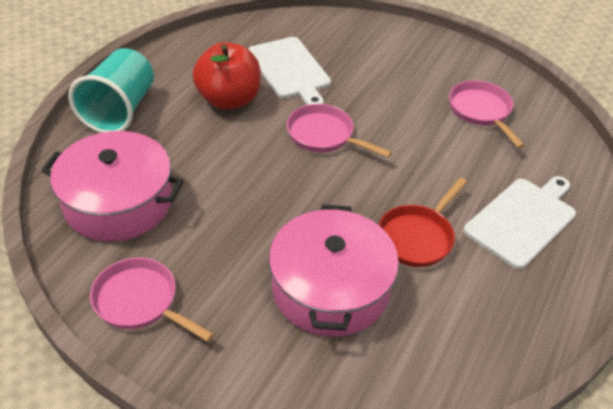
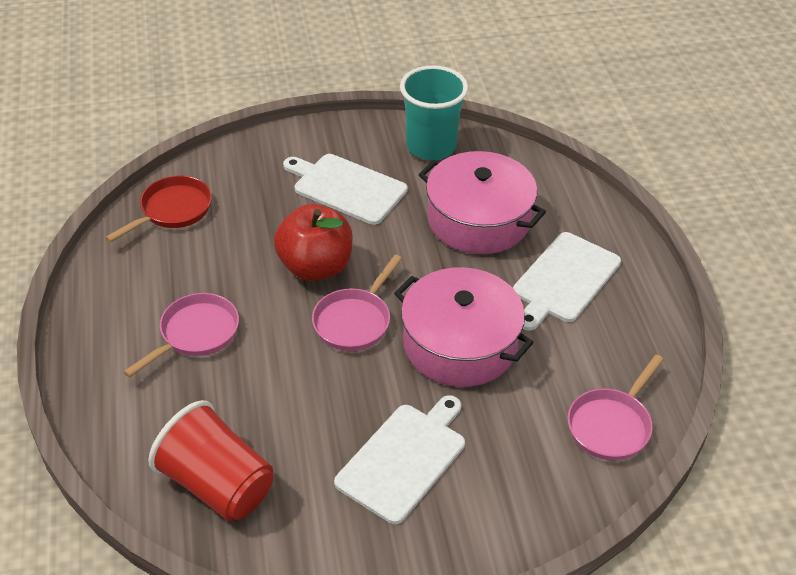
red cup: 0 -> 1
white cutting board: 2 -> 3

